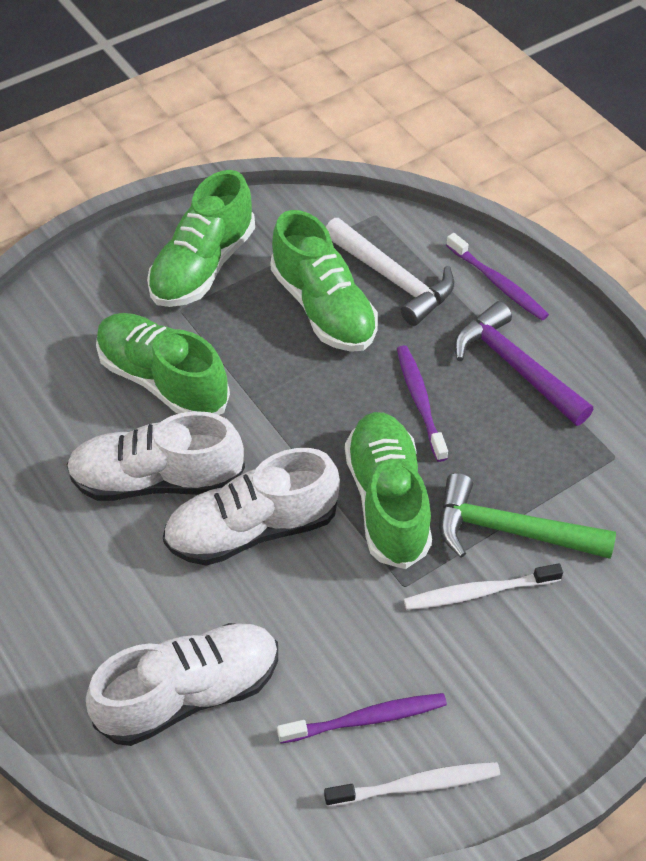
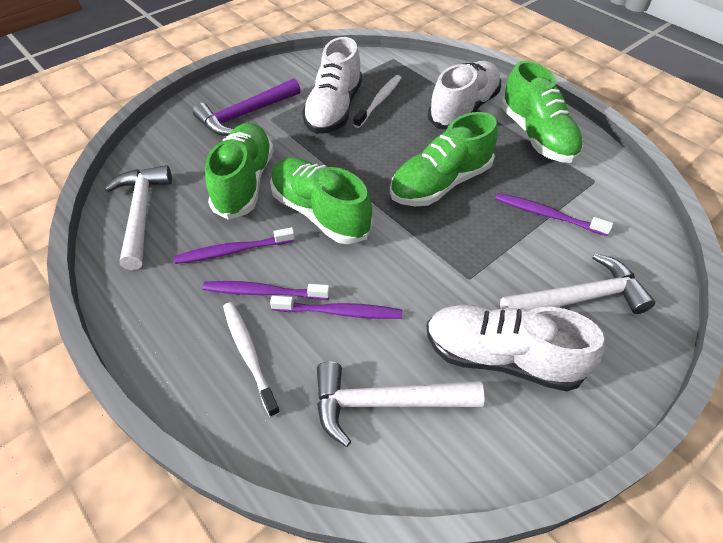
green hammer: 1 -> 0
purple toothbrush: 3 -> 4
white hammer: 1 -> 3

